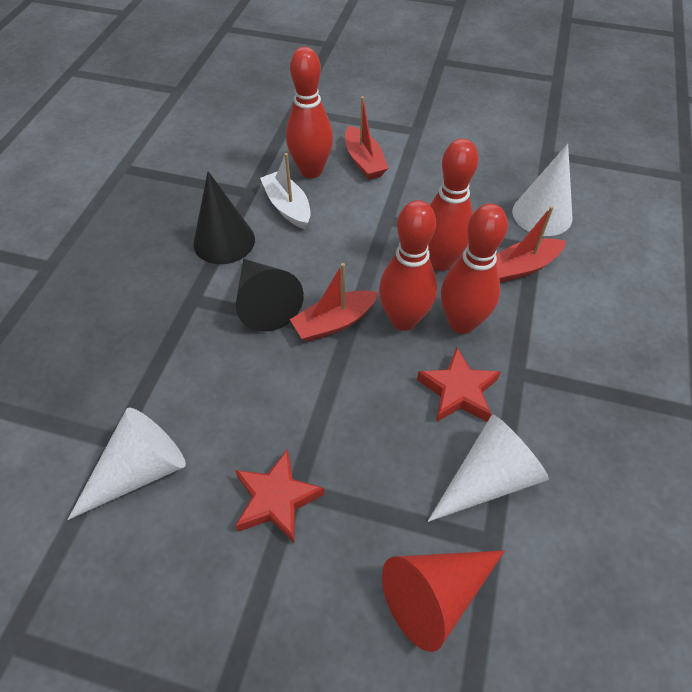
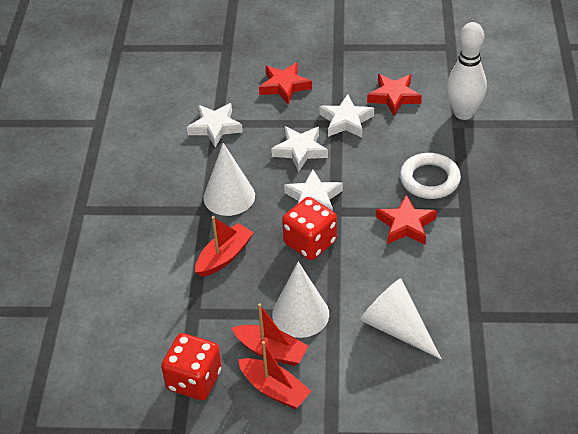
black cone: 2 -> 0
red bowling pin: 4 -> 0
red cone: 1 -> 0
red dice: 0 -> 2
red star: 2 -> 3
white boat: 1 -> 0
white bowling pin: 0 -> 1
white ring: 0 -> 1
white star: 0 -> 4

